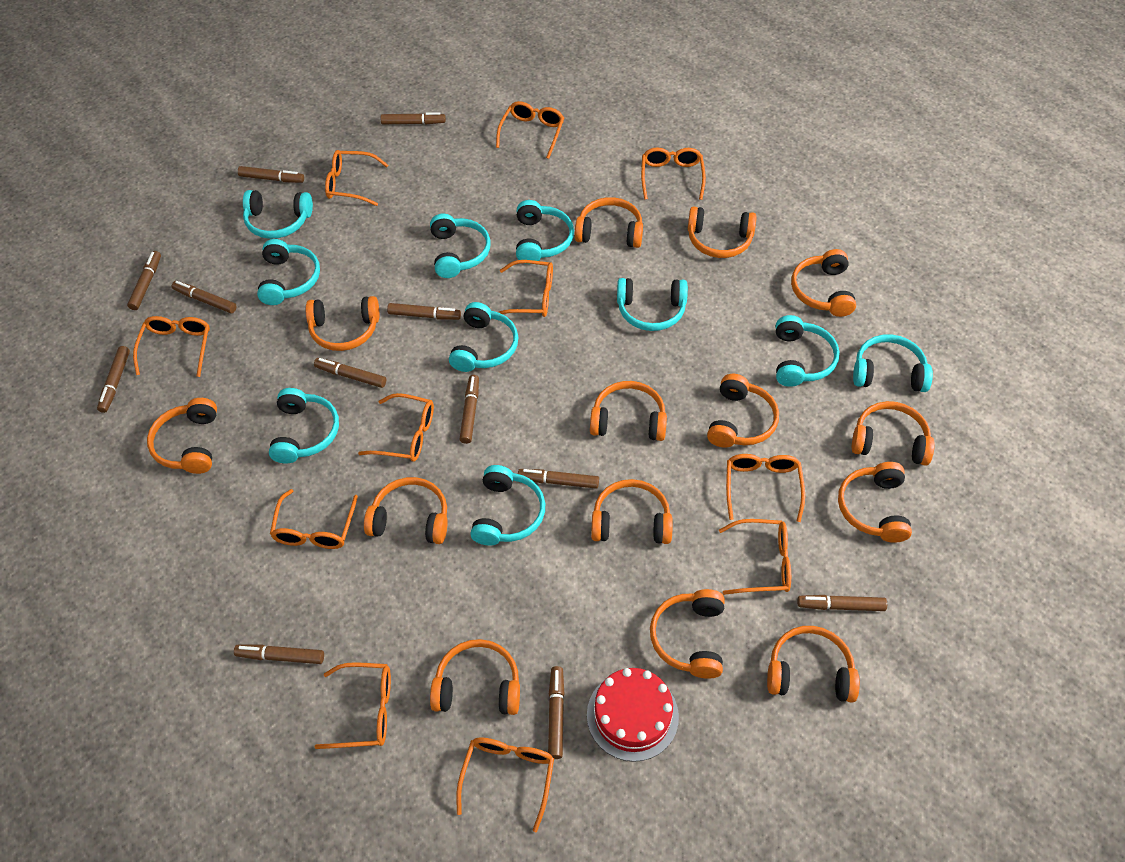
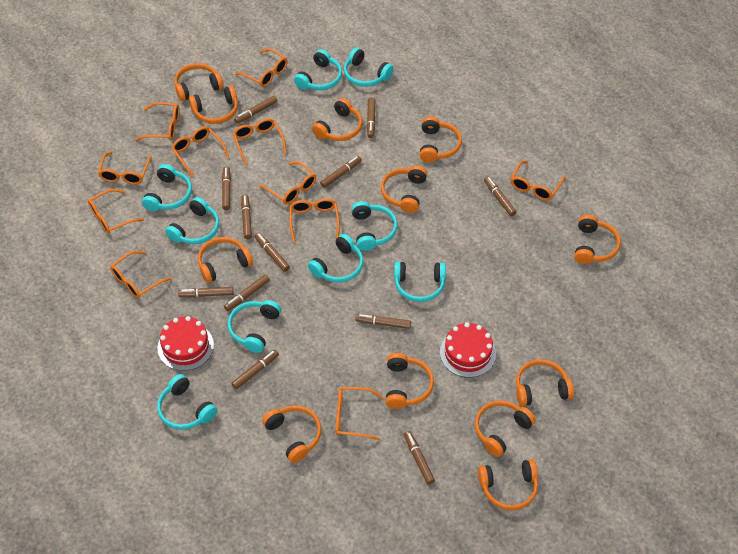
orange headphones: 14 -> 12
red cake: 1 -> 2
turquoise headphones: 10 -> 9

